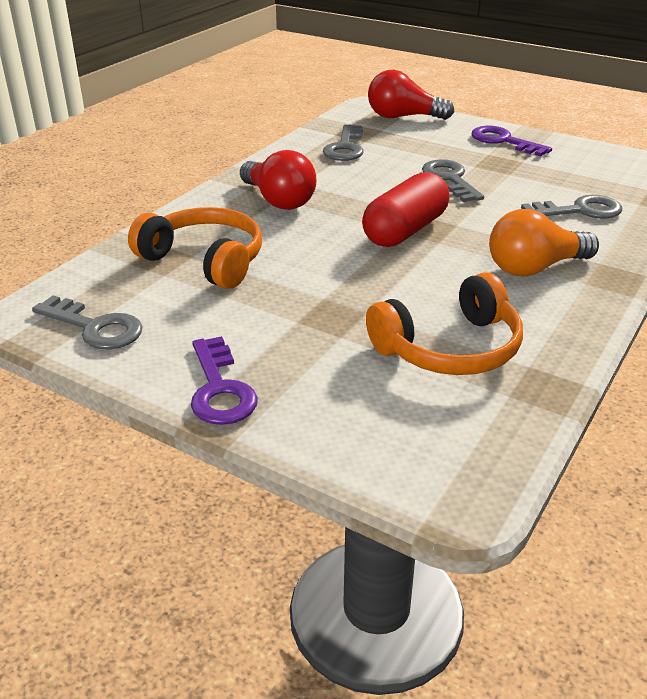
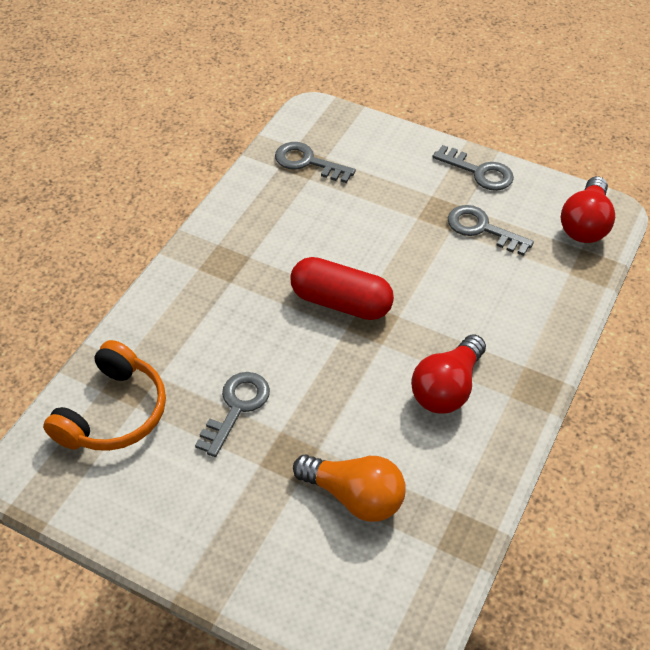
orange headphones: 2 -> 1
purple key: 2 -> 0

